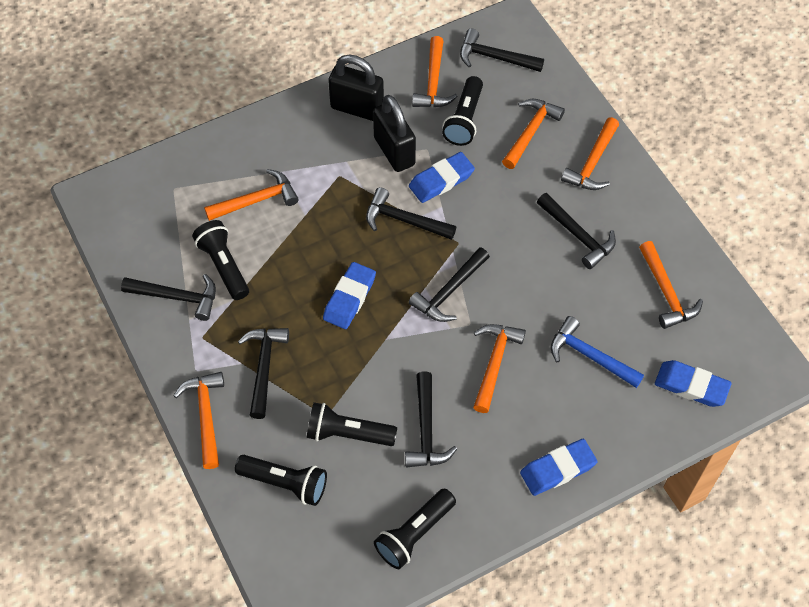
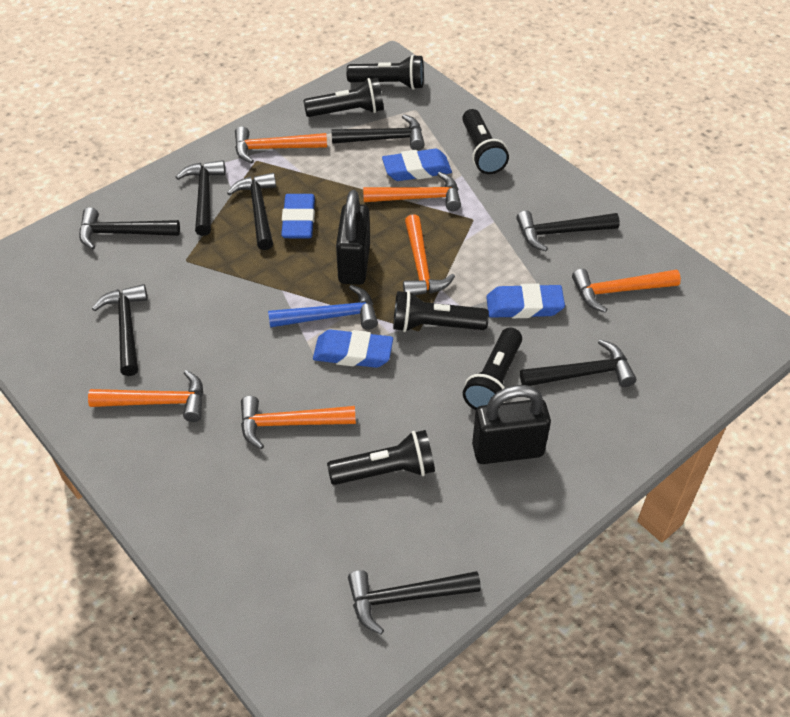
black flashlight: 5 -> 6
black hammer: 7 -> 8
orange hammer: 7 -> 6

